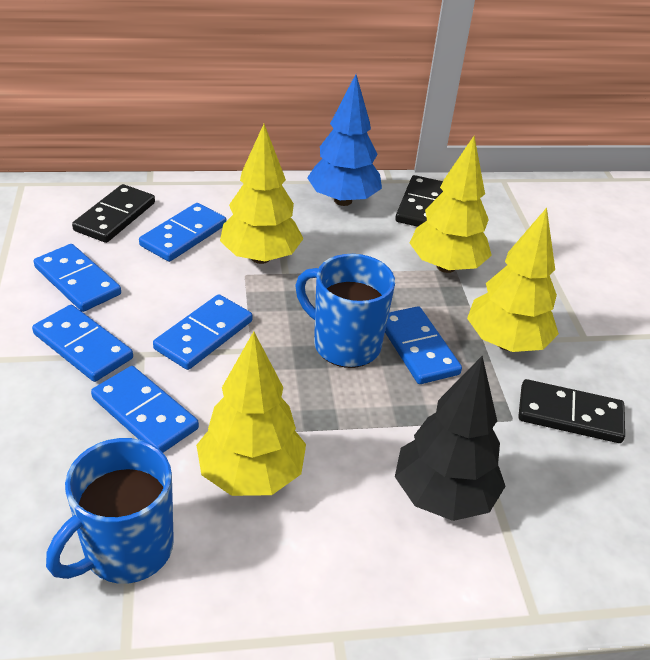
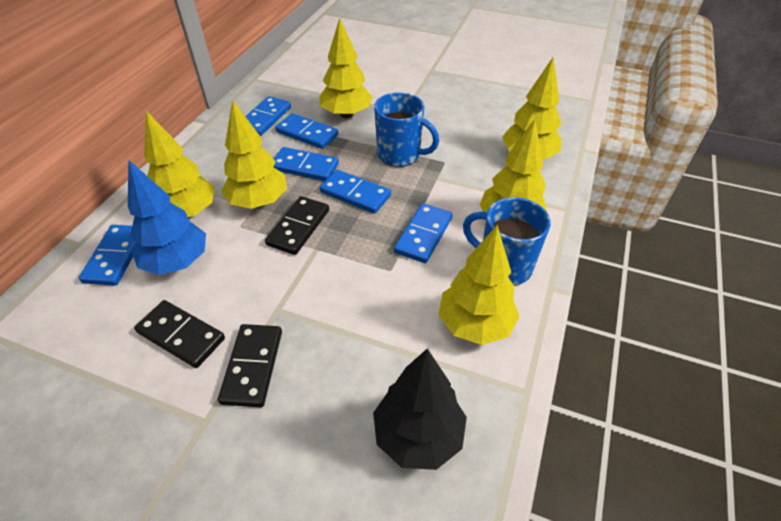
yellow tree: 4 -> 6

